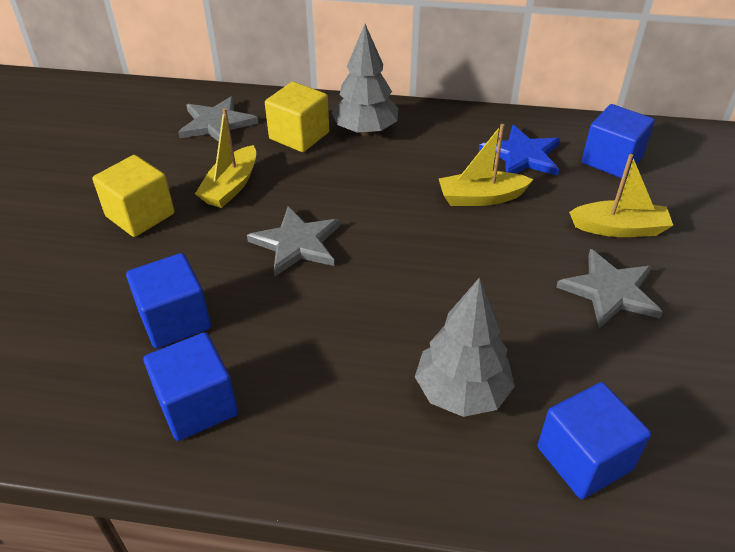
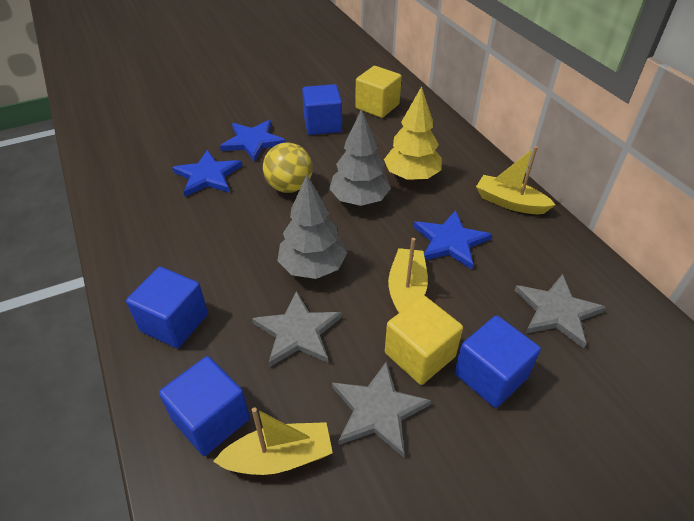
blue star: 1 -> 3
yellow ball: 0 -> 1
yellow tree: 0 -> 1

